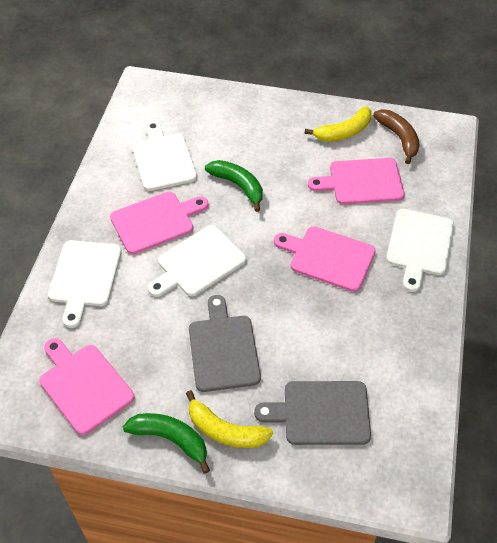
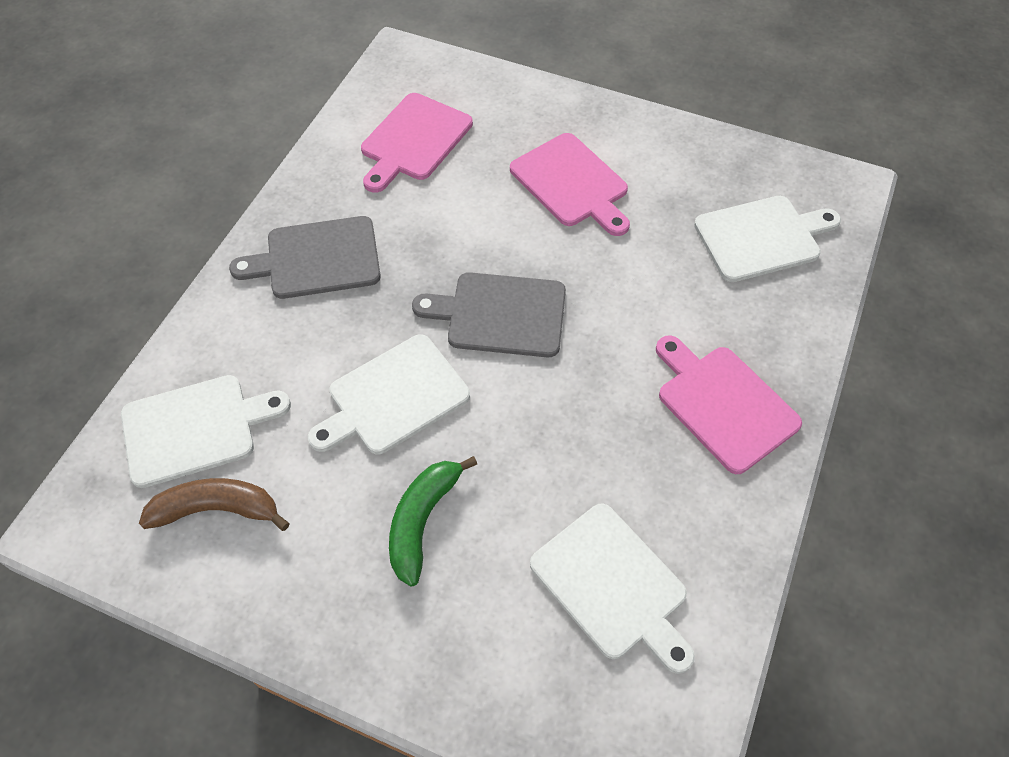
green banana: 2 -> 1
pink cutting board: 4 -> 3
yellow banana: 2 -> 0

